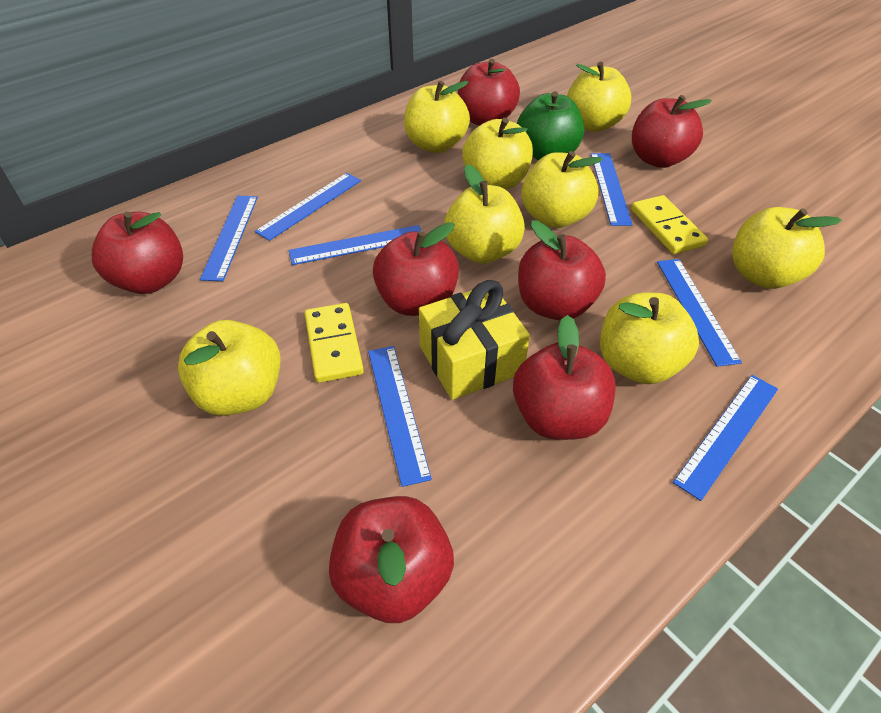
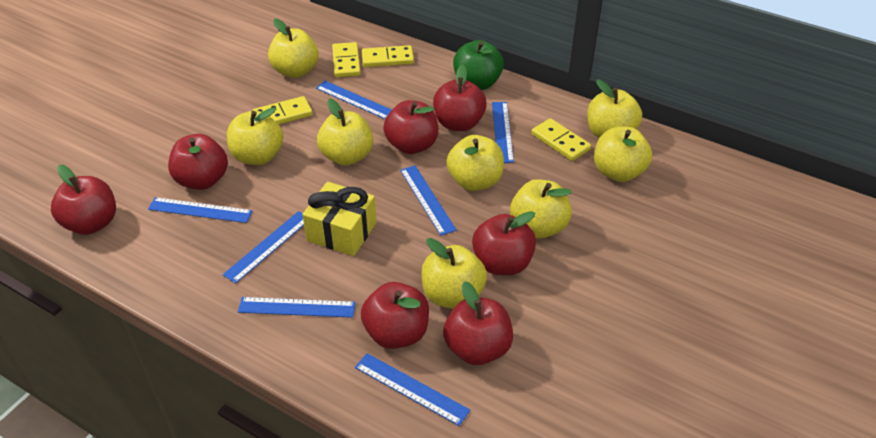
yellow domino: 2 -> 4

